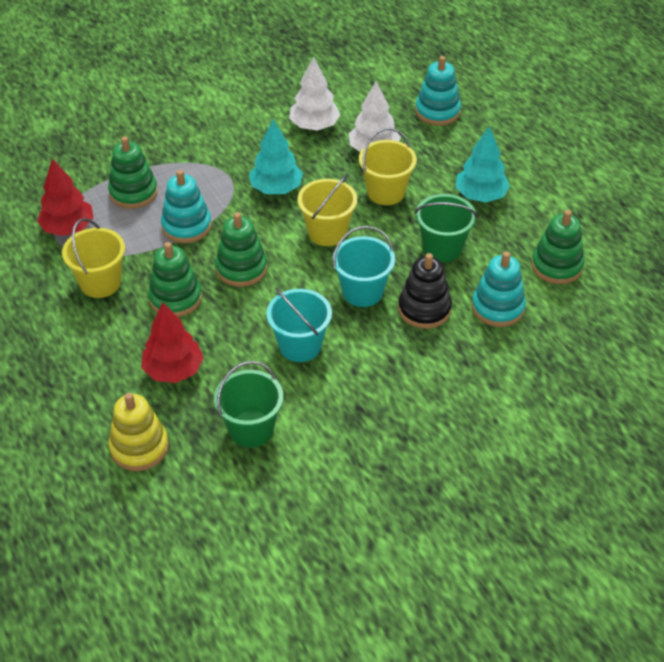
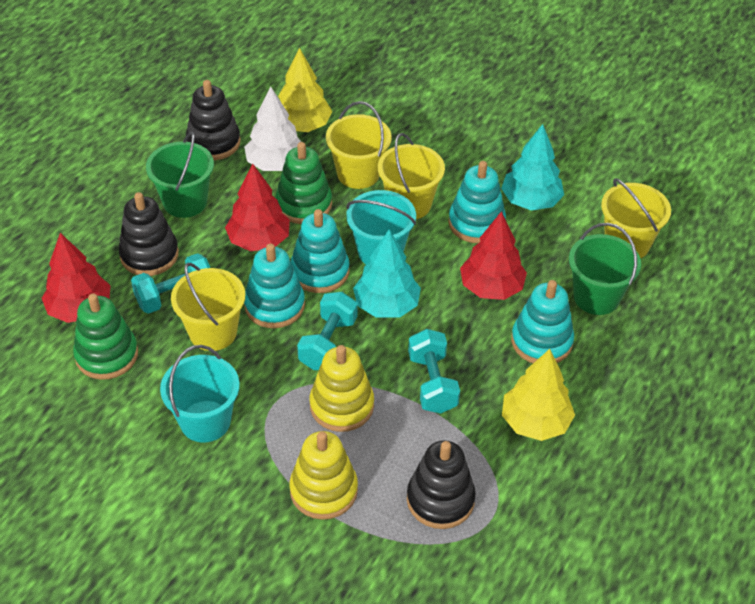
black stacking toy: 1 -> 3
green stacking toy: 4 -> 2
red tree: 2 -> 3
turquoise dumbbell: 0 -> 3
turquoise stacking toy: 3 -> 4
white tree: 2 -> 1
yellow bucket: 3 -> 4
yellow stacking toy: 1 -> 2
yellow tree: 0 -> 2

